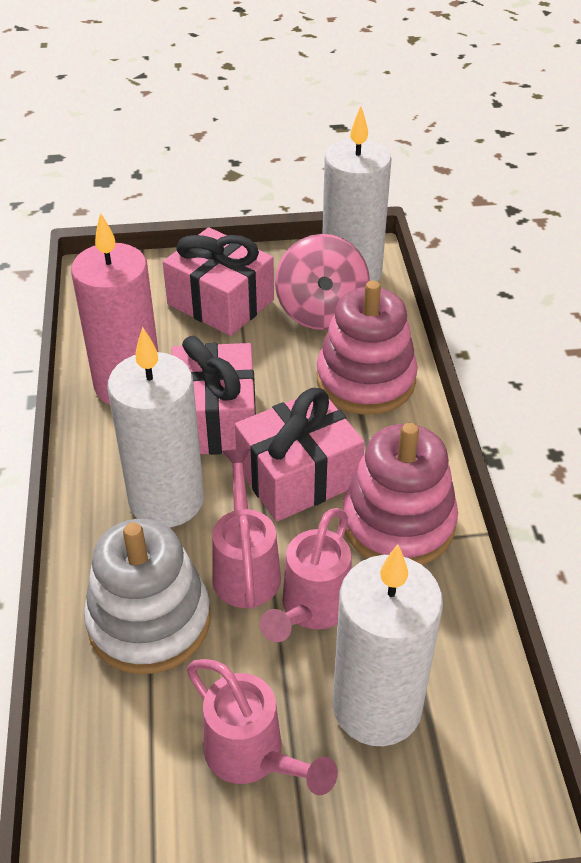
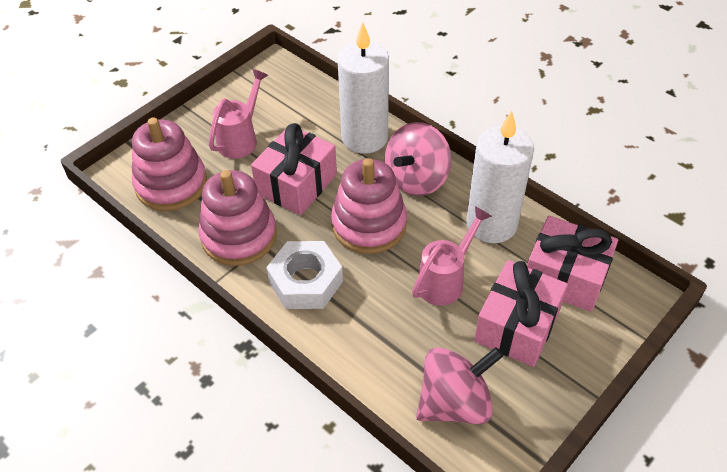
pink candle: 1 -> 0
pink spinning top: 1 -> 2
pink stacking toy: 2 -> 3
pink watering can: 3 -> 2
white candle: 3 -> 2
white nut: 0 -> 1
white stacking toy: 1 -> 0

